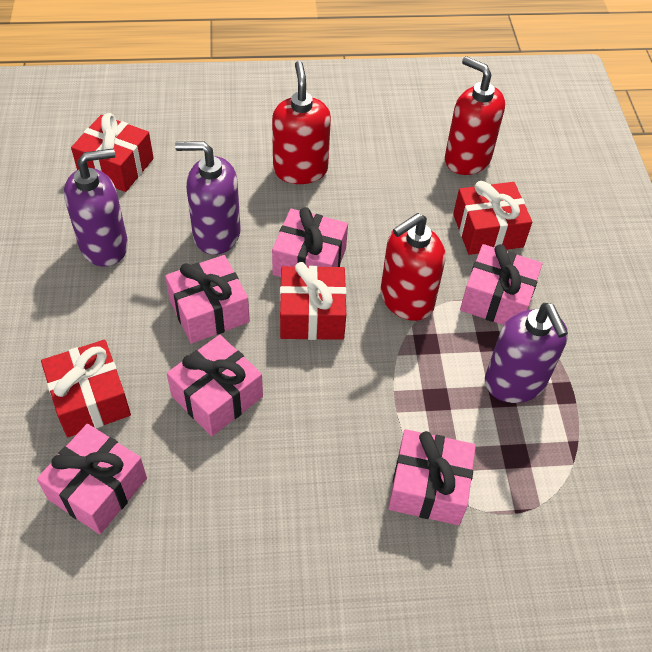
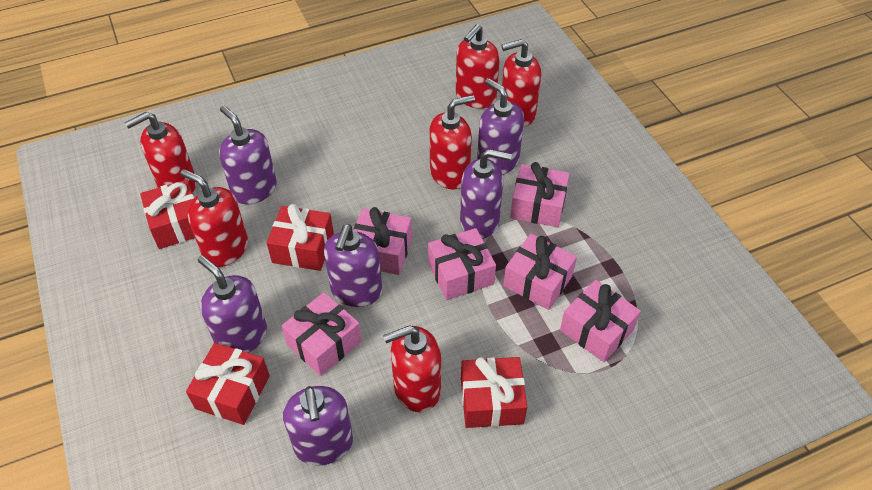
purple soap dispenser: 3 -> 6
red soap dispenser: 3 -> 6

